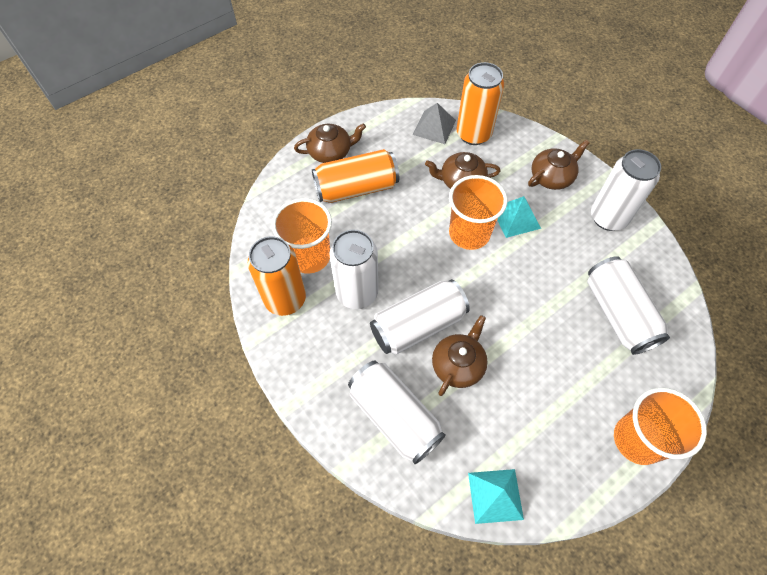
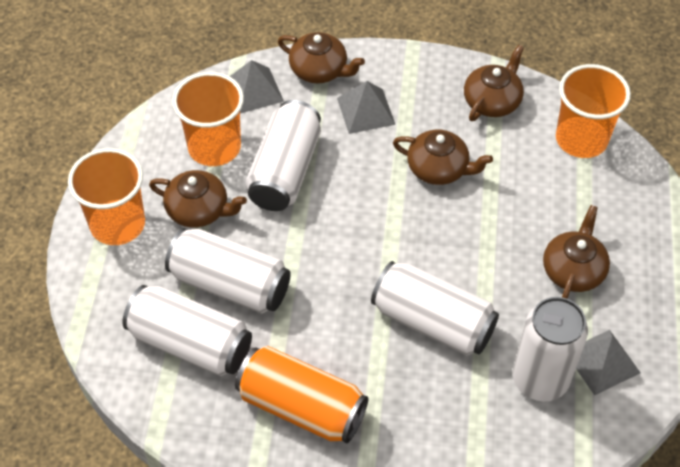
brown teapot: 4 -> 5
grey pyramid: 1 -> 3
orange can: 3 -> 1
turquoise pyramid: 2 -> 0

